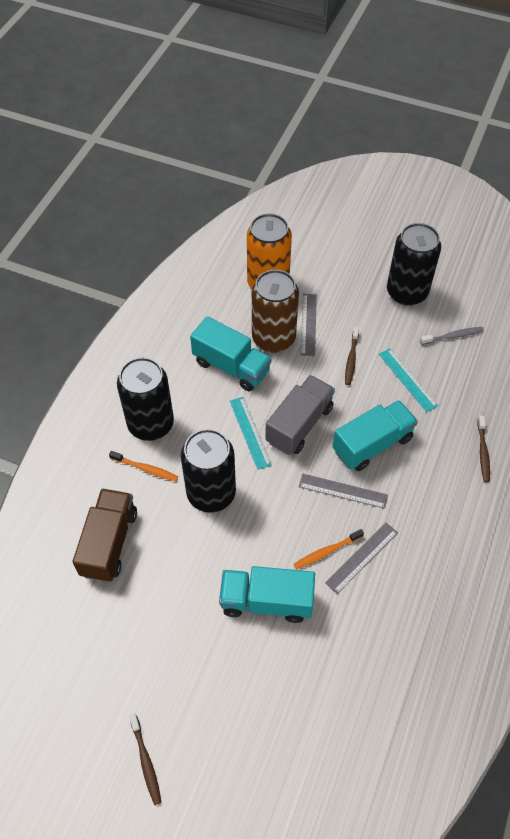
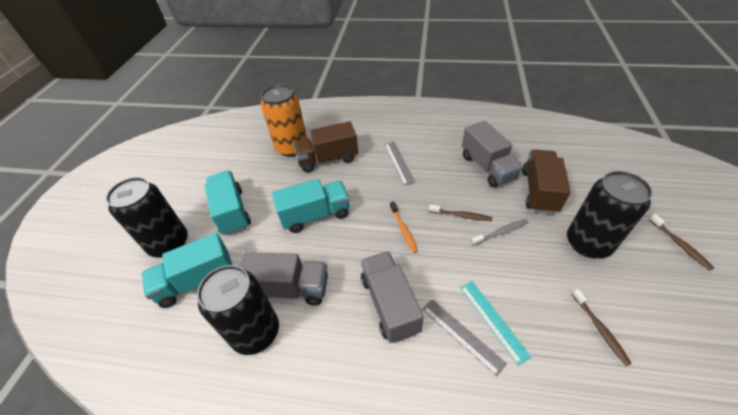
brown can: 1 -> 0
brown truck: 1 -> 2
grey ruler: 3 -> 2
grey truck: 1 -> 3
orange toothbrush: 2 -> 1
turquoise ruler: 2 -> 1

